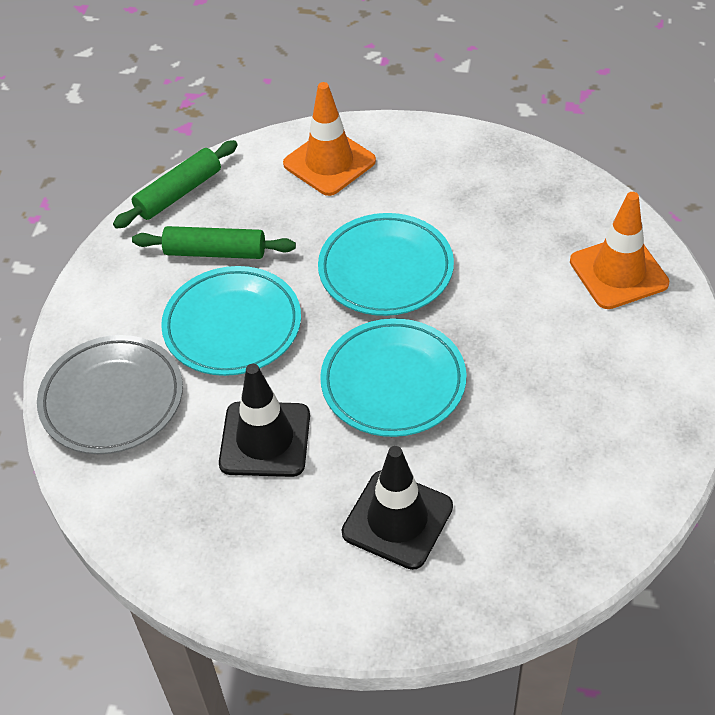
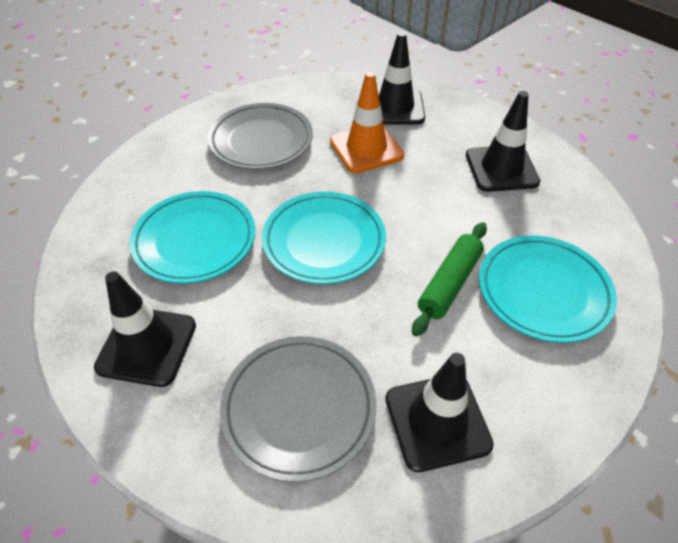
black traffic cone: 2 -> 4
green rolling pin: 2 -> 1
grey plate: 1 -> 2
orange traffic cone: 2 -> 1

